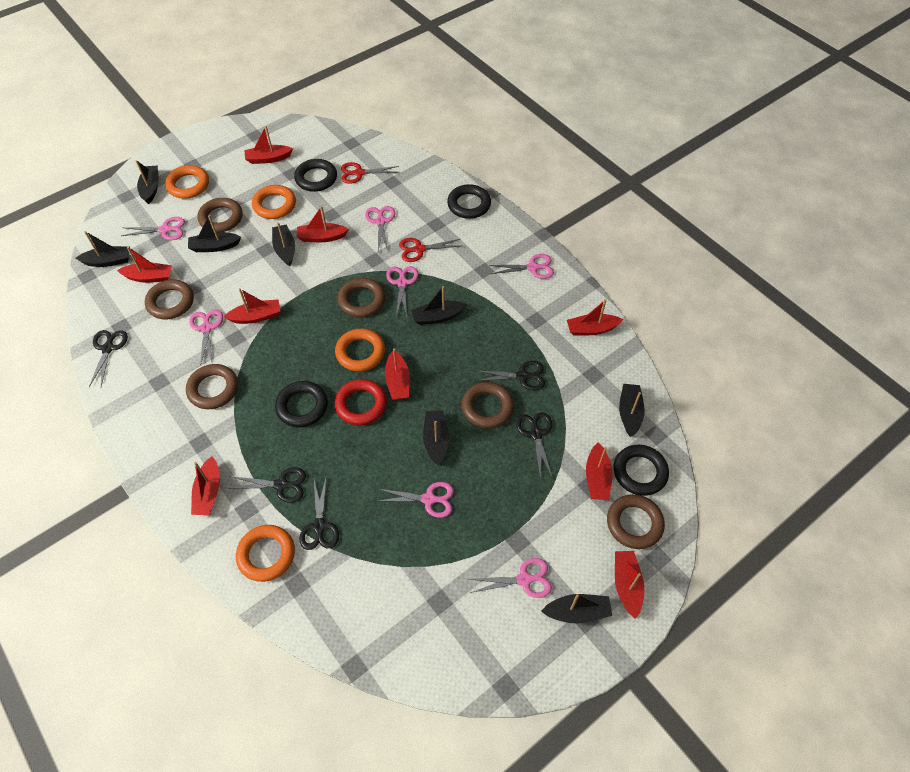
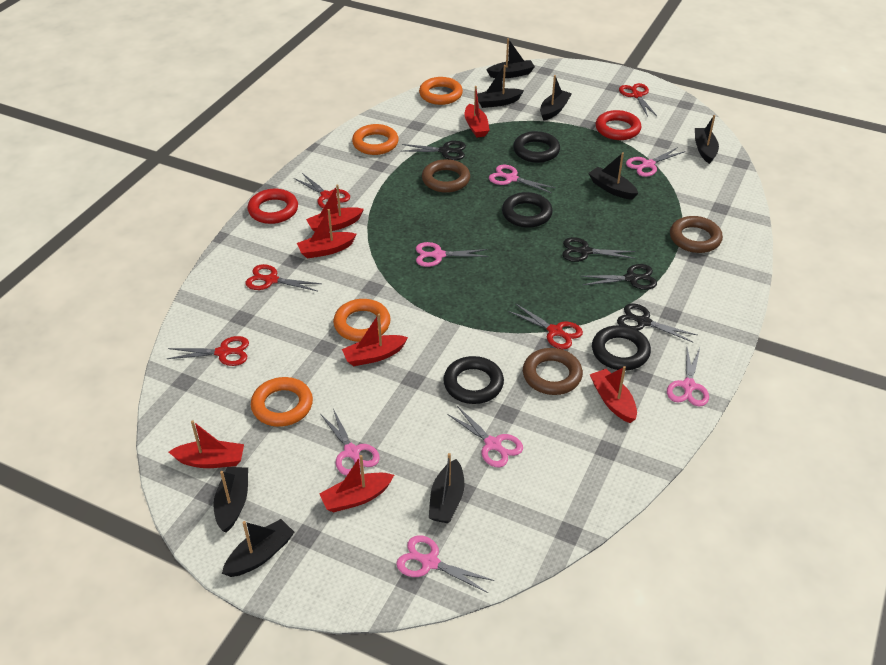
black scissors: 5 -> 4
brown ring: 6 -> 3
red boat: 9 -> 7
red ring: 1 -> 2
red scissors: 2 -> 5

